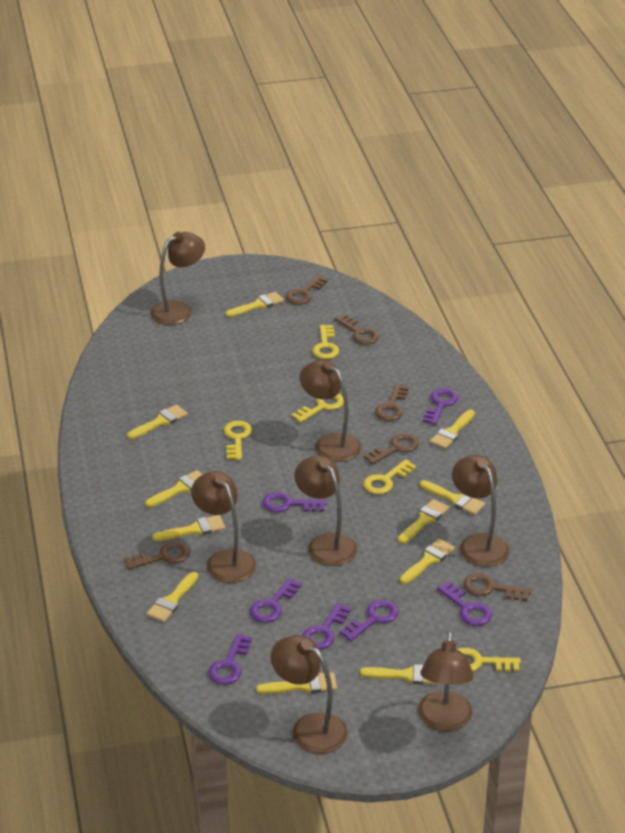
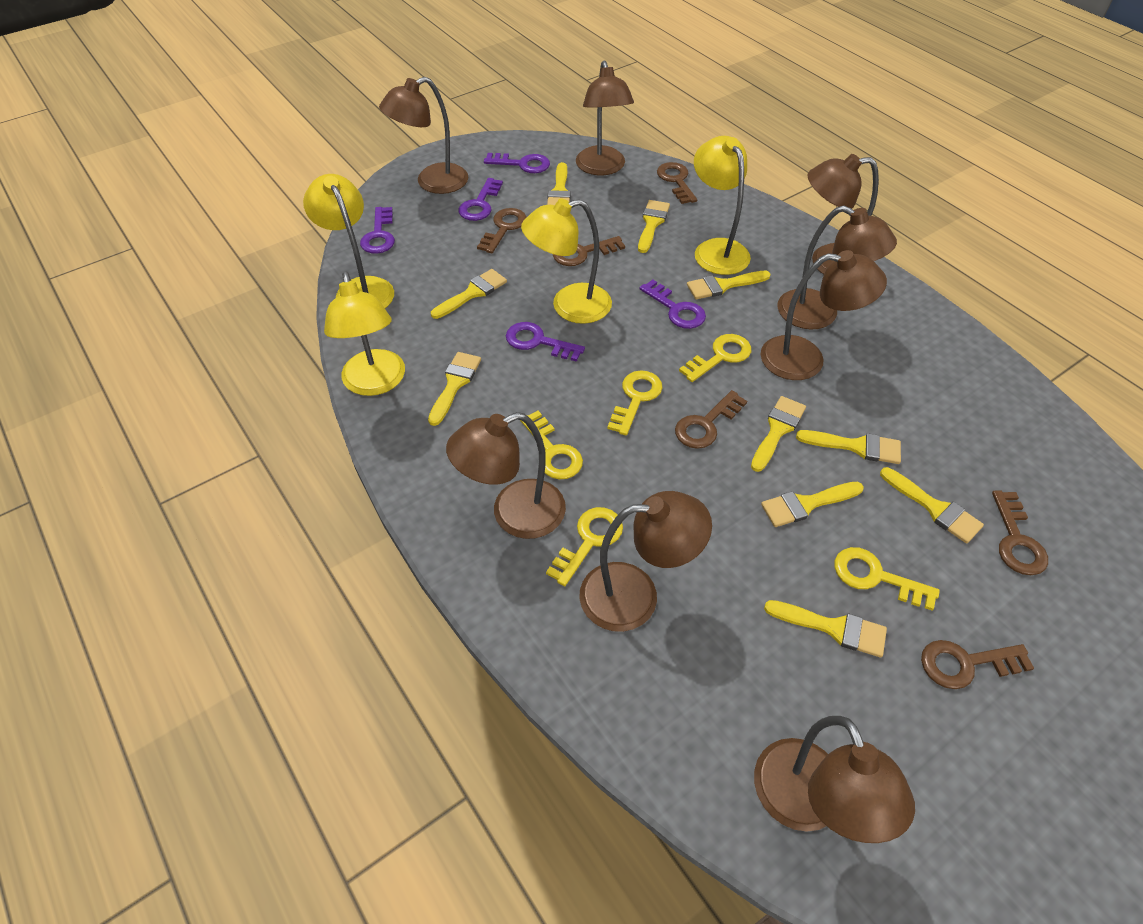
brown lamp: 7 -> 8
purple key: 7 -> 5
yellow brush: 11 -> 10
yellow lamp: 0 -> 4

